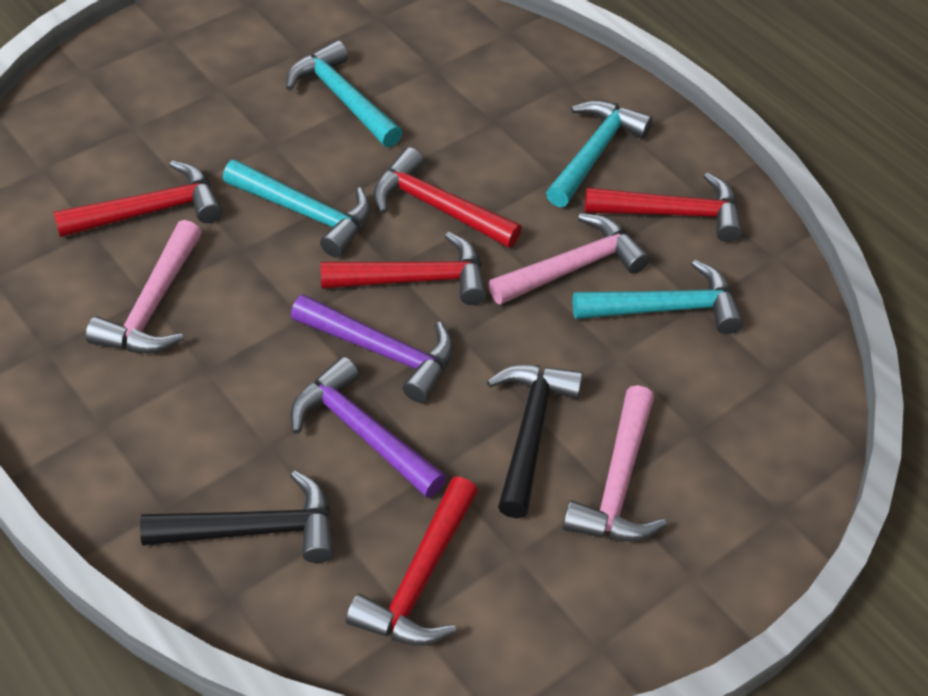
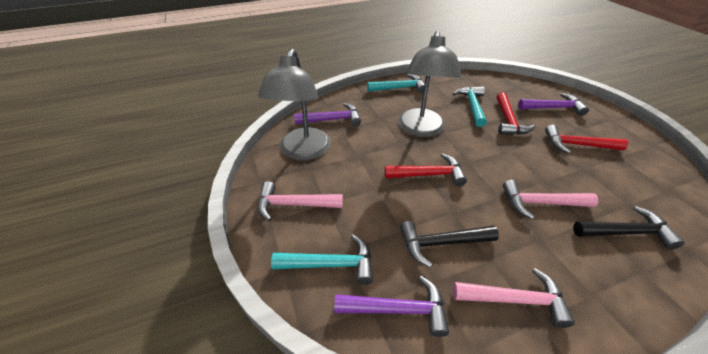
grey lamp: 0 -> 2
purple hammer: 2 -> 3
red hammer: 5 -> 3
turquoise hammer: 4 -> 3

